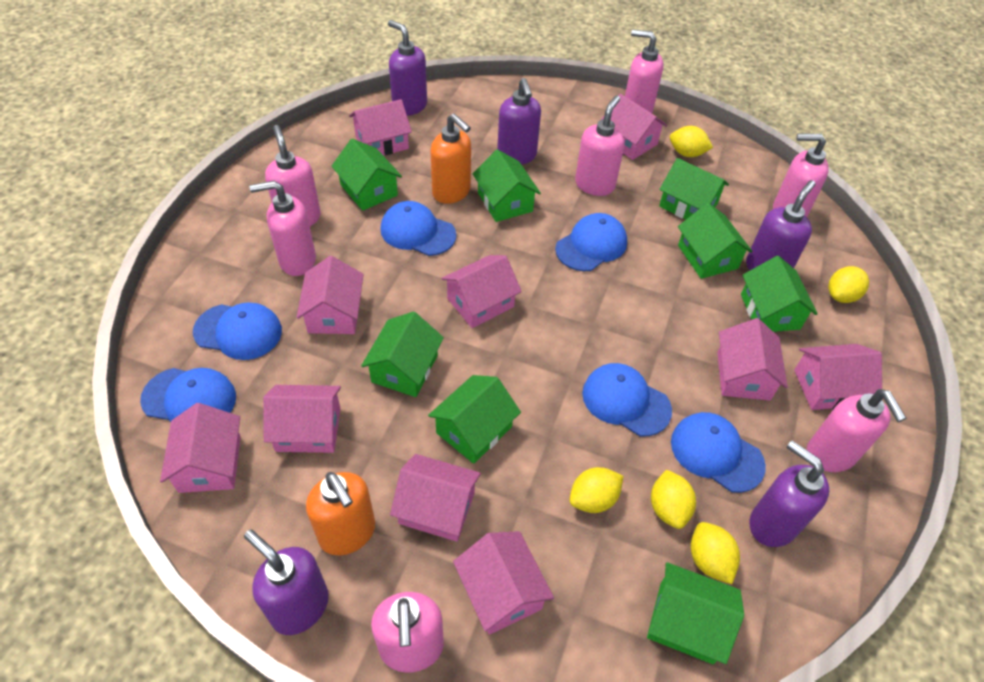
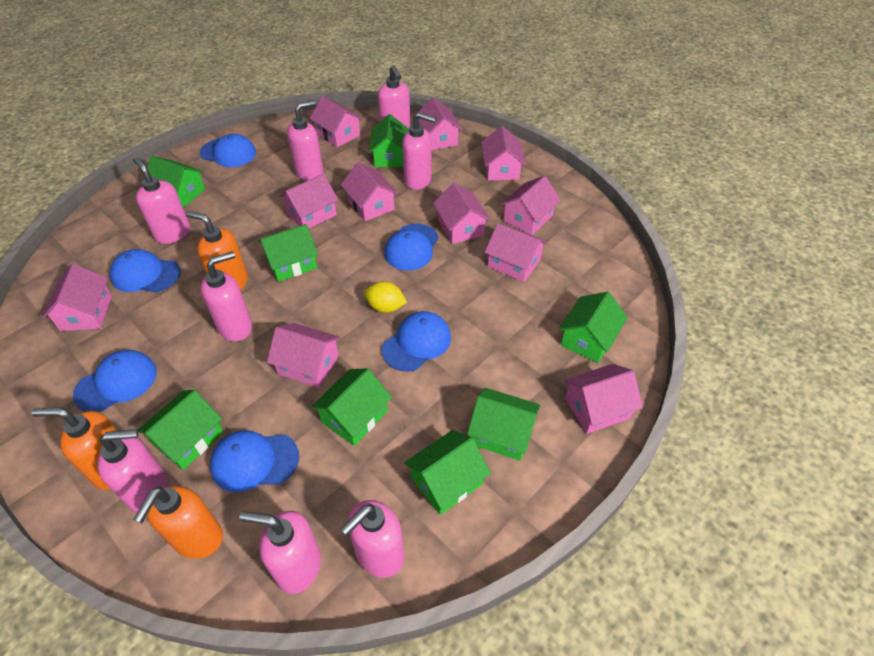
orange soap dispenser: 2 -> 3
pink house: 10 -> 11
pink soap dispenser: 7 -> 8
purple soap dispenser: 5 -> 0
yellow lemon: 5 -> 1

